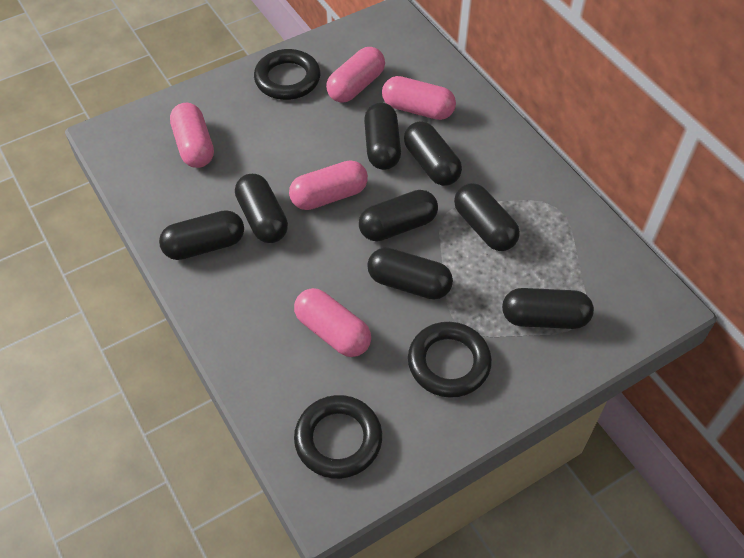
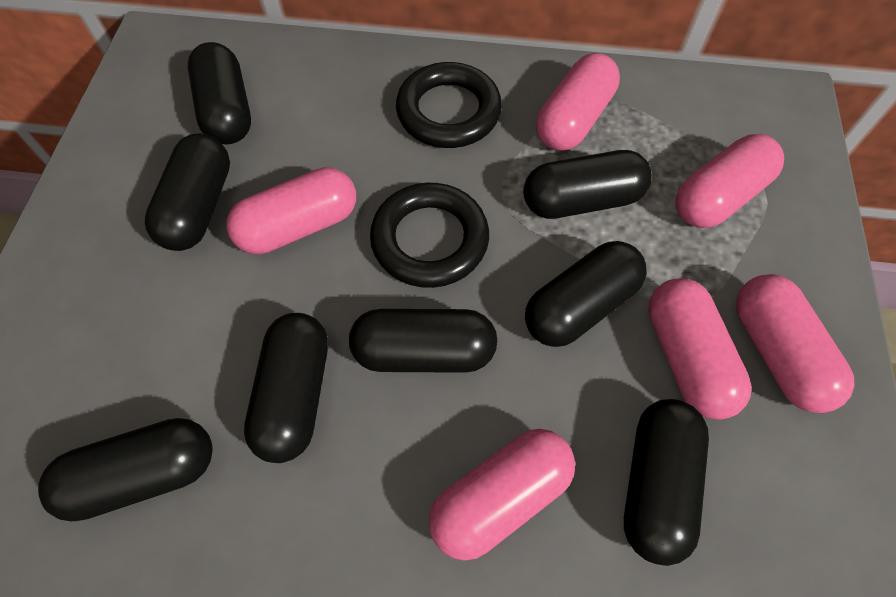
black ring: 3 -> 2
pink capsule: 5 -> 6

